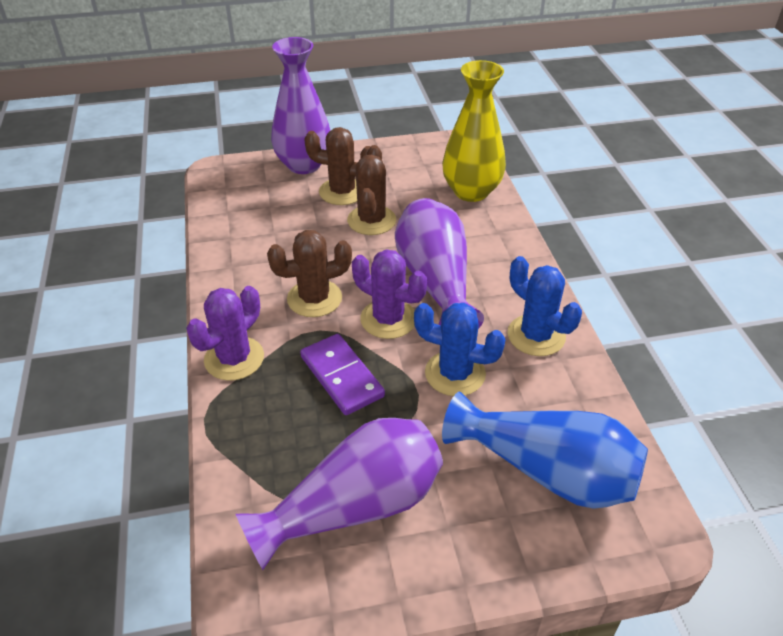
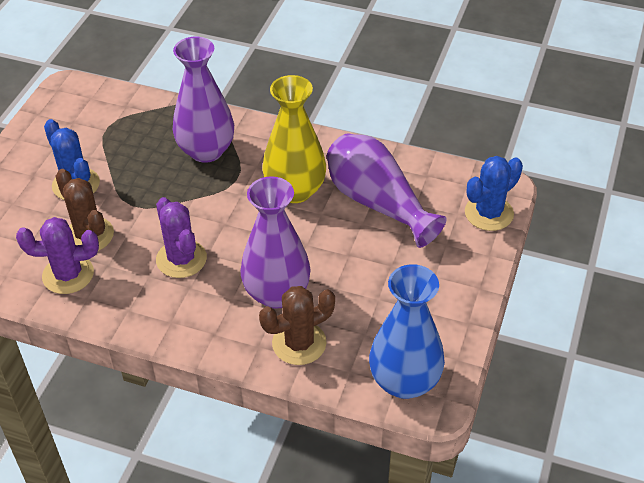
brown cactus: 3 -> 2
purple domino: 1 -> 0

